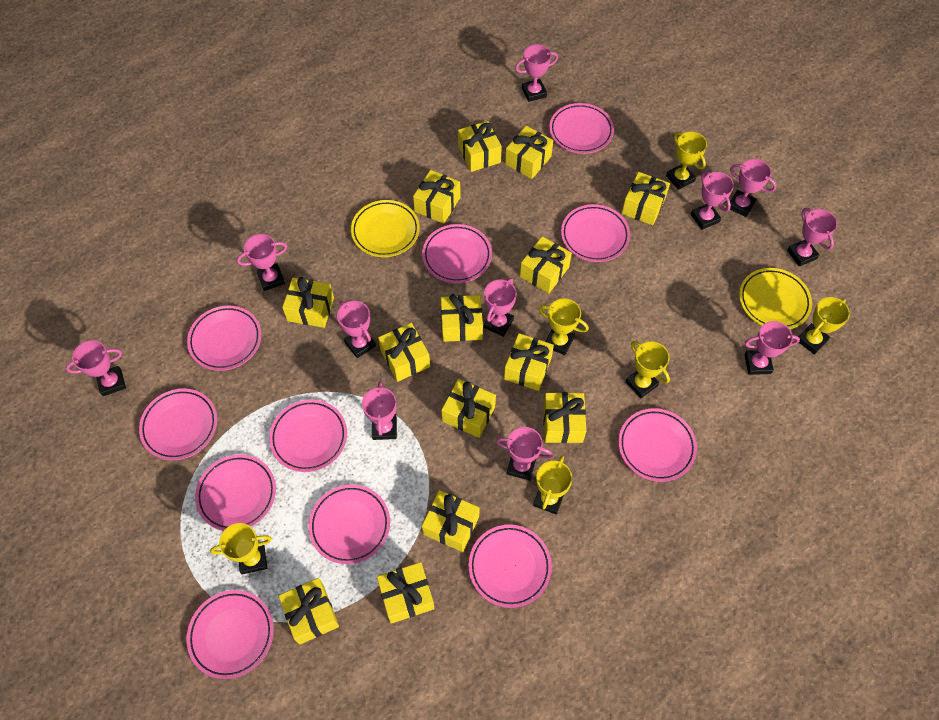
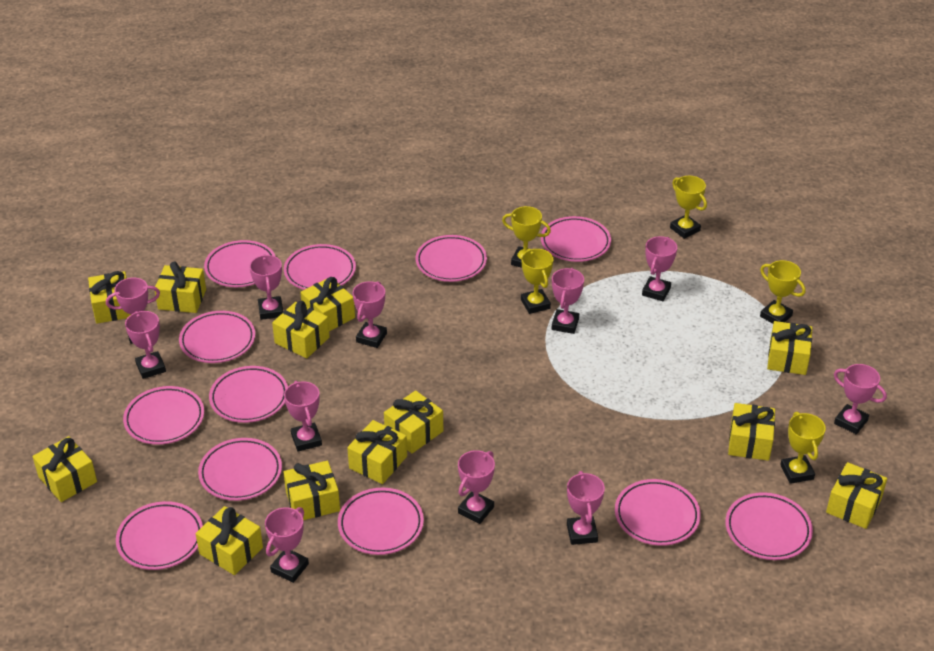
pink plate: 11 -> 12
yellow gift: 14 -> 12
yellow plate: 2 -> 0
yellow trophy: 6 -> 5

